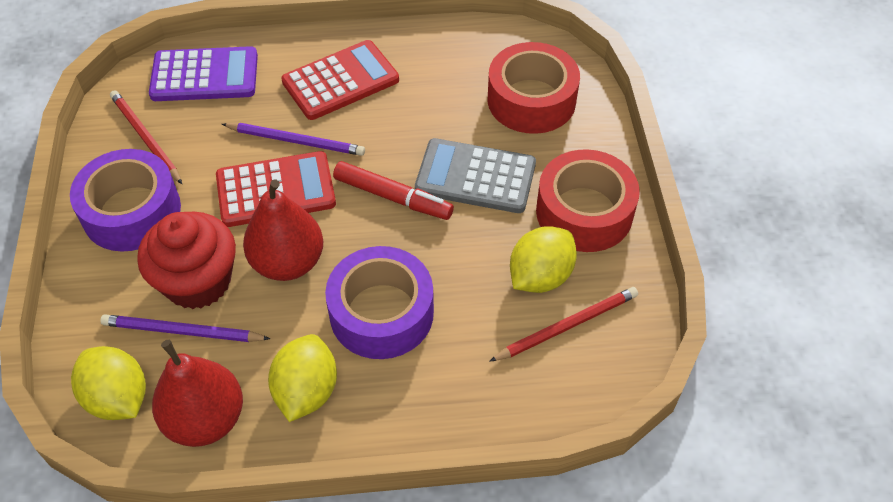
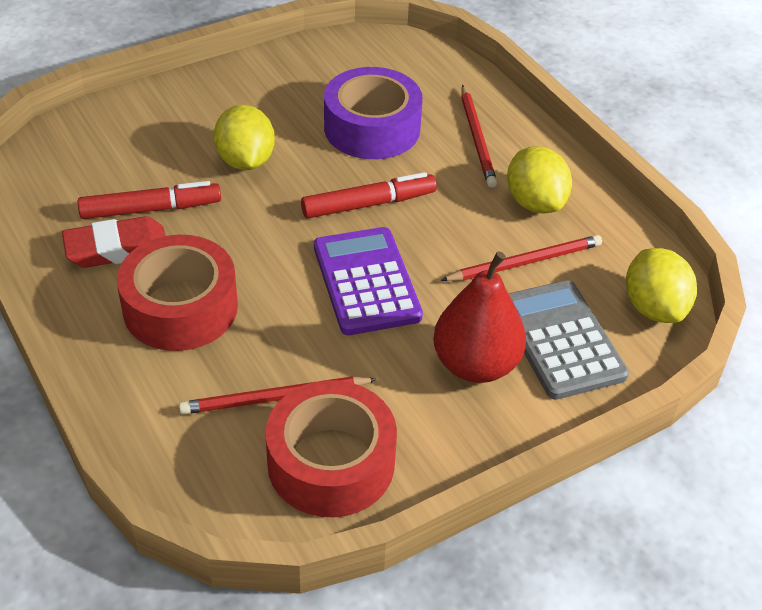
purple pencil: 2 -> 0
purple tape: 2 -> 1
red calculator: 2 -> 0
red cupcake: 1 -> 0
red eraser: 0 -> 1
red marker: 1 -> 2
red pear: 2 -> 1
red pencil: 2 -> 3

